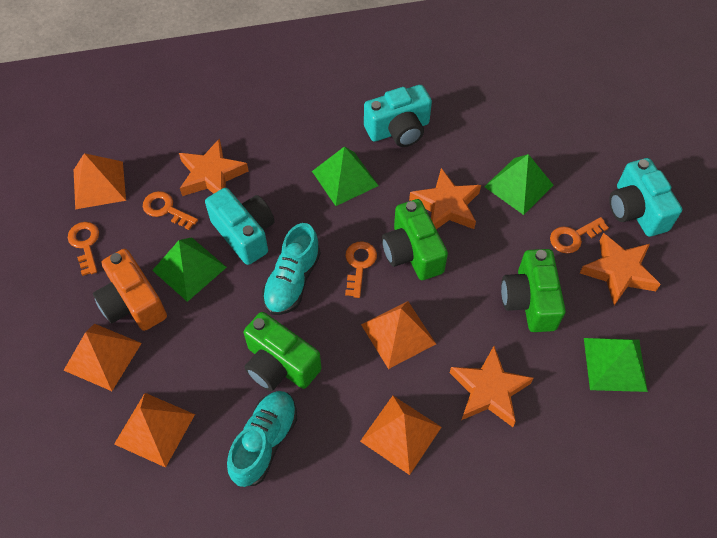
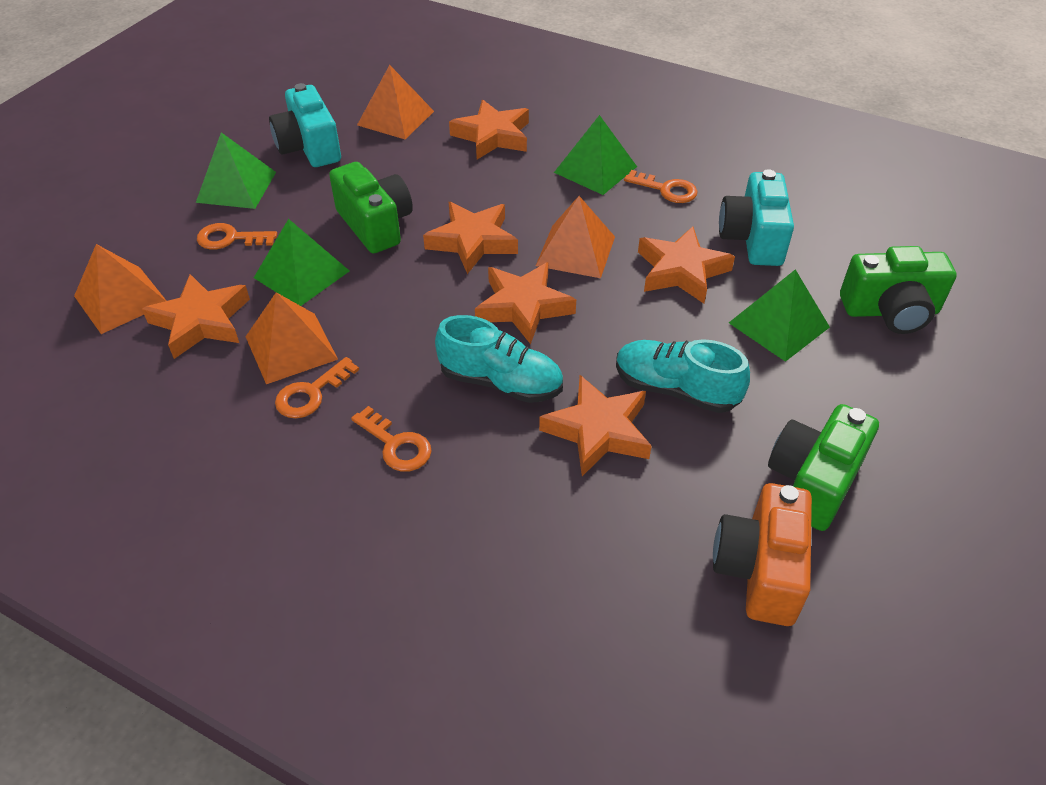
orange pyramid: 5 -> 4
orange star: 4 -> 6
turquoise camera: 3 -> 2

